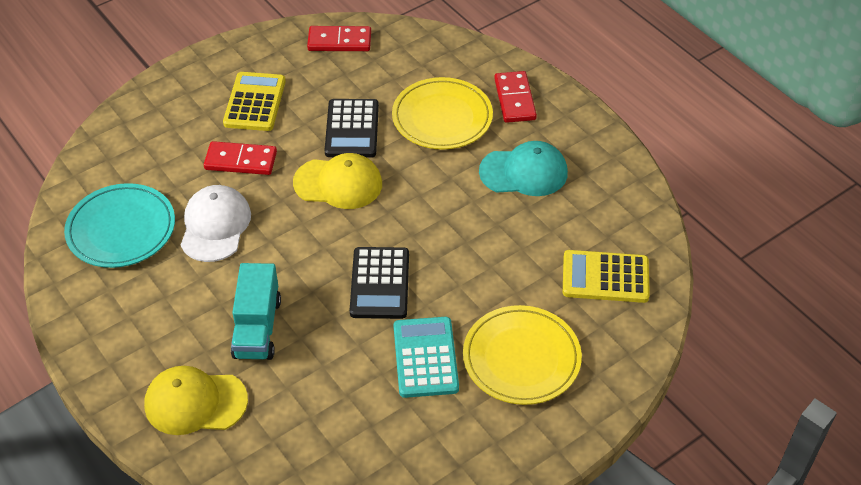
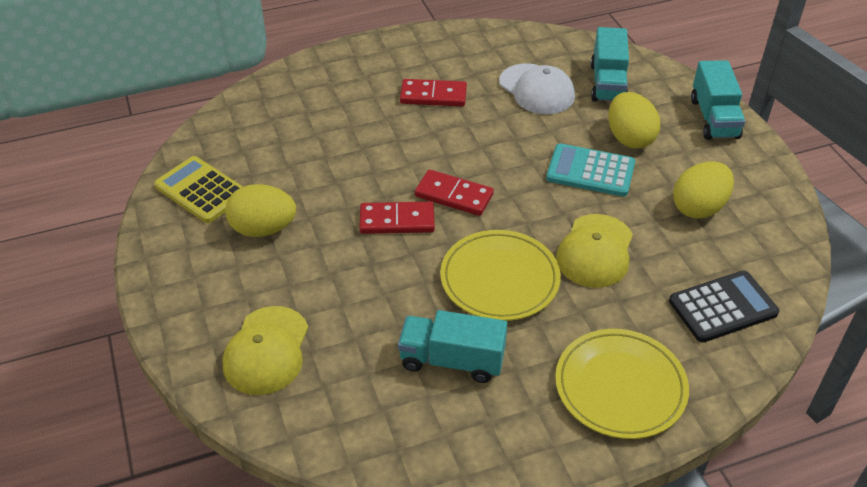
black calculator: 2 -> 1
turquoise cap: 1 -> 0
turquoise plate: 1 -> 0
turquoise truck: 1 -> 3
yellow calculator: 2 -> 1
yellow egg: 0 -> 3

